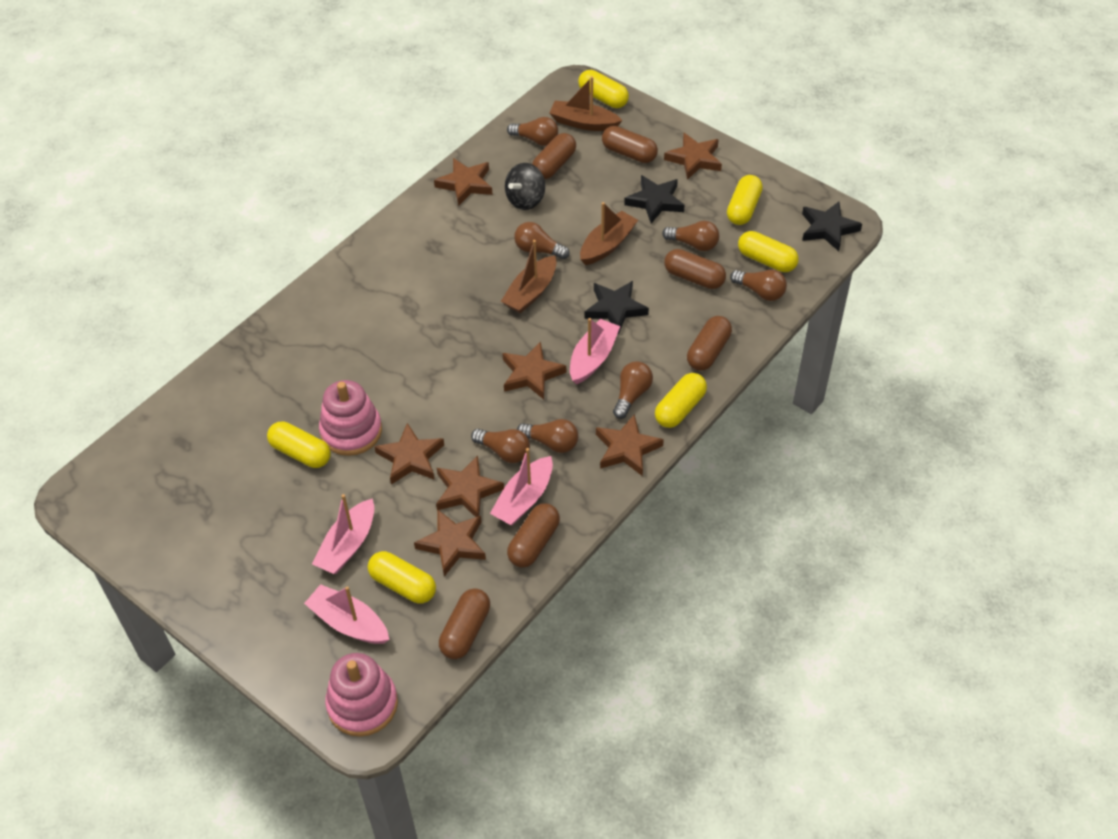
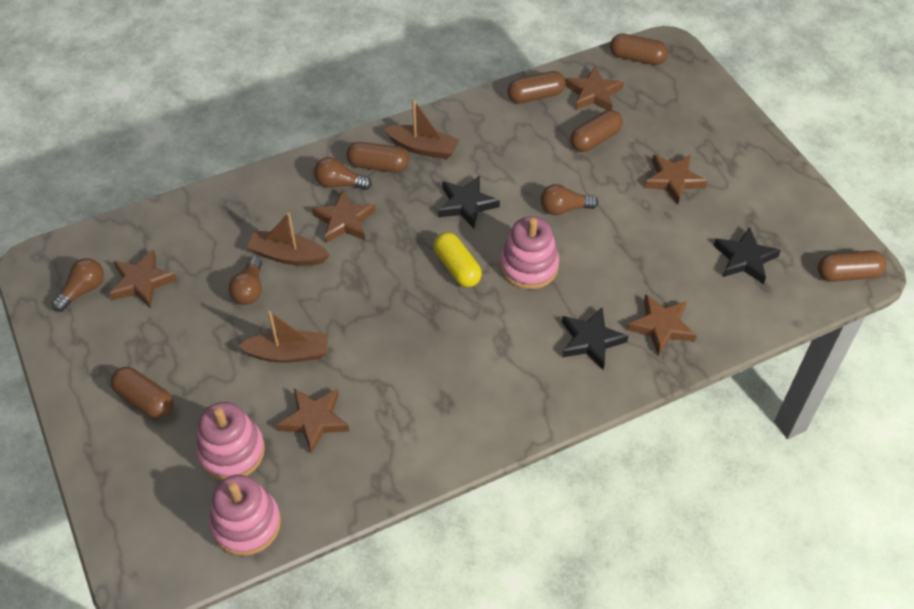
black spinning top: 1 -> 0
brown light bulb: 7 -> 4
brown star: 7 -> 6
pink boat: 4 -> 0
pink stacking toy: 2 -> 3
yellow capsule: 6 -> 1

